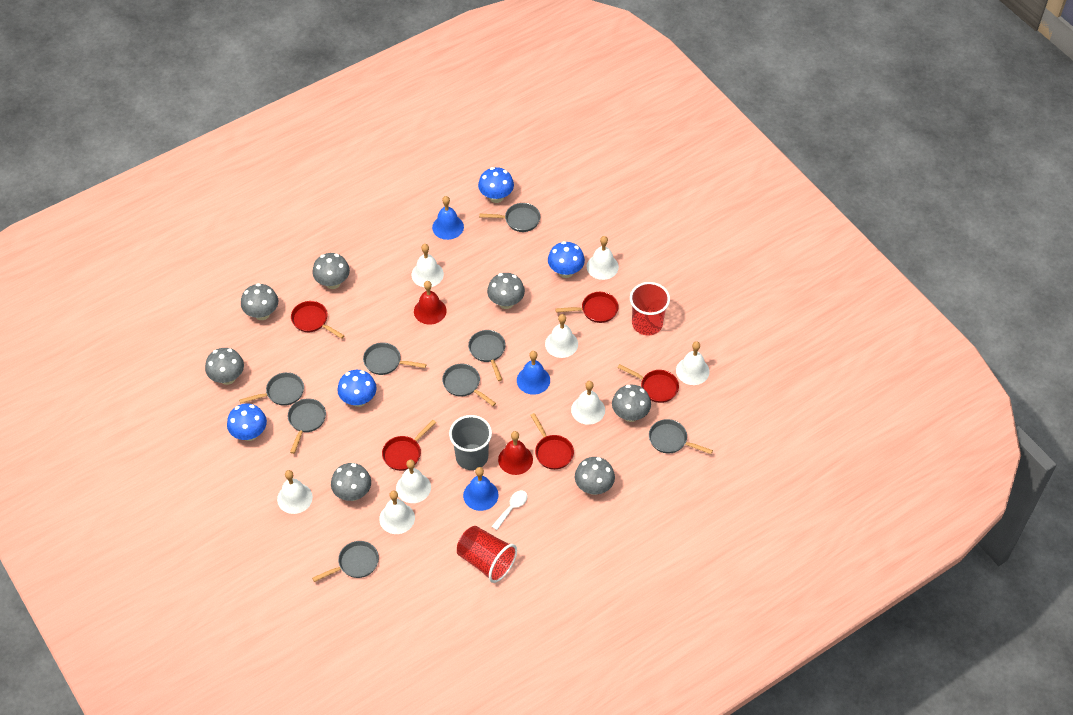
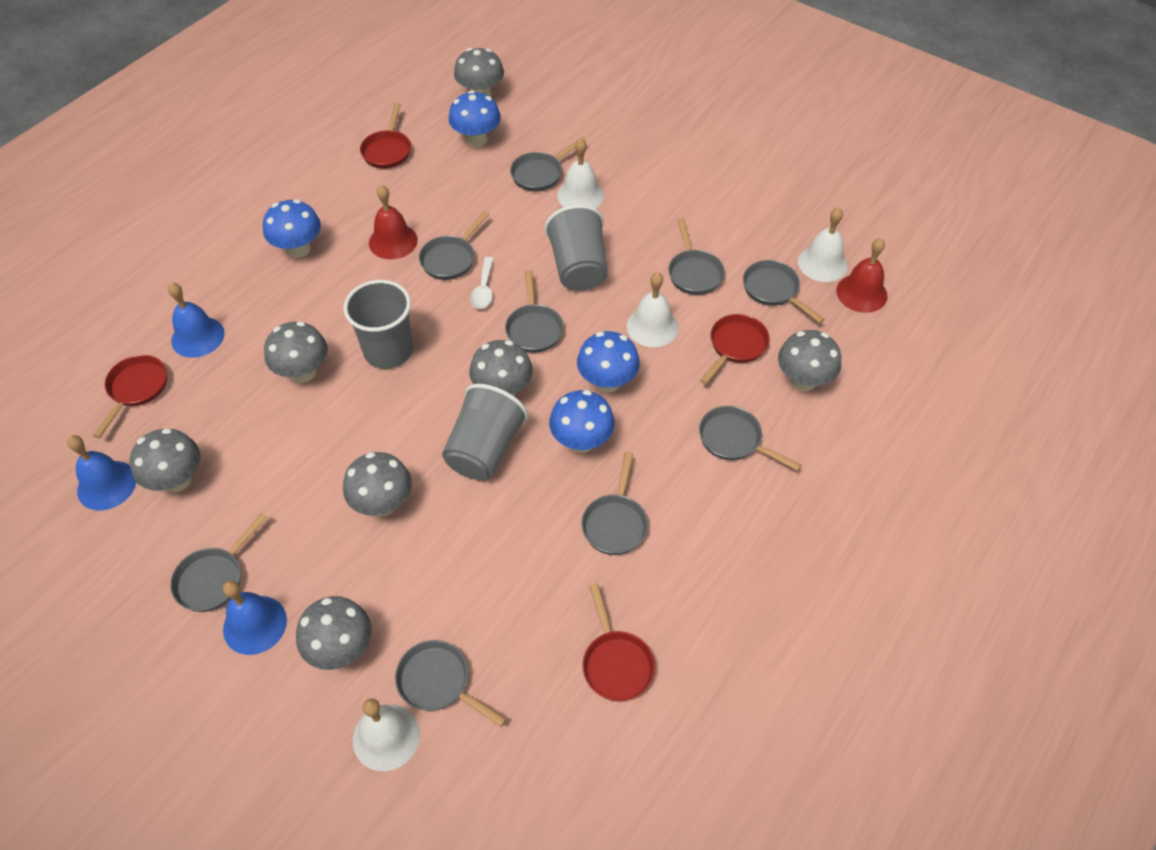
grey cup: 1 -> 3
grey pan: 8 -> 9
red cup: 2 -> 0
red pan: 5 -> 4
white bell: 8 -> 4

